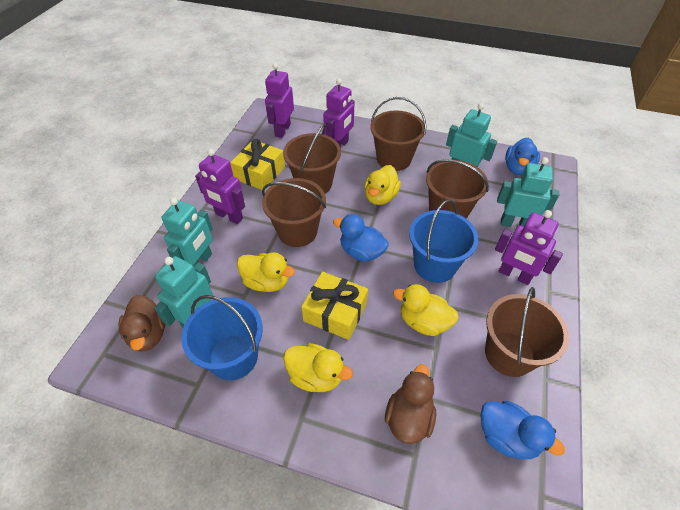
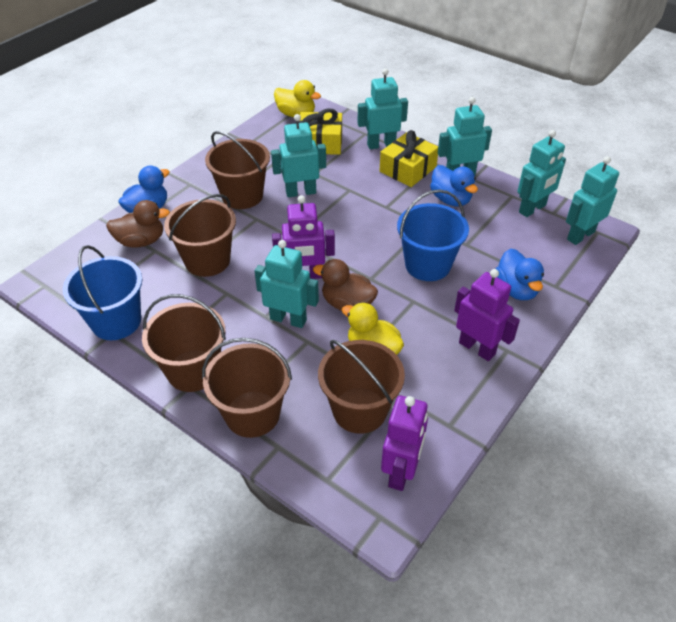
purple robot: 4 -> 3
turquoise robot: 4 -> 6
yellow duck: 4 -> 2

